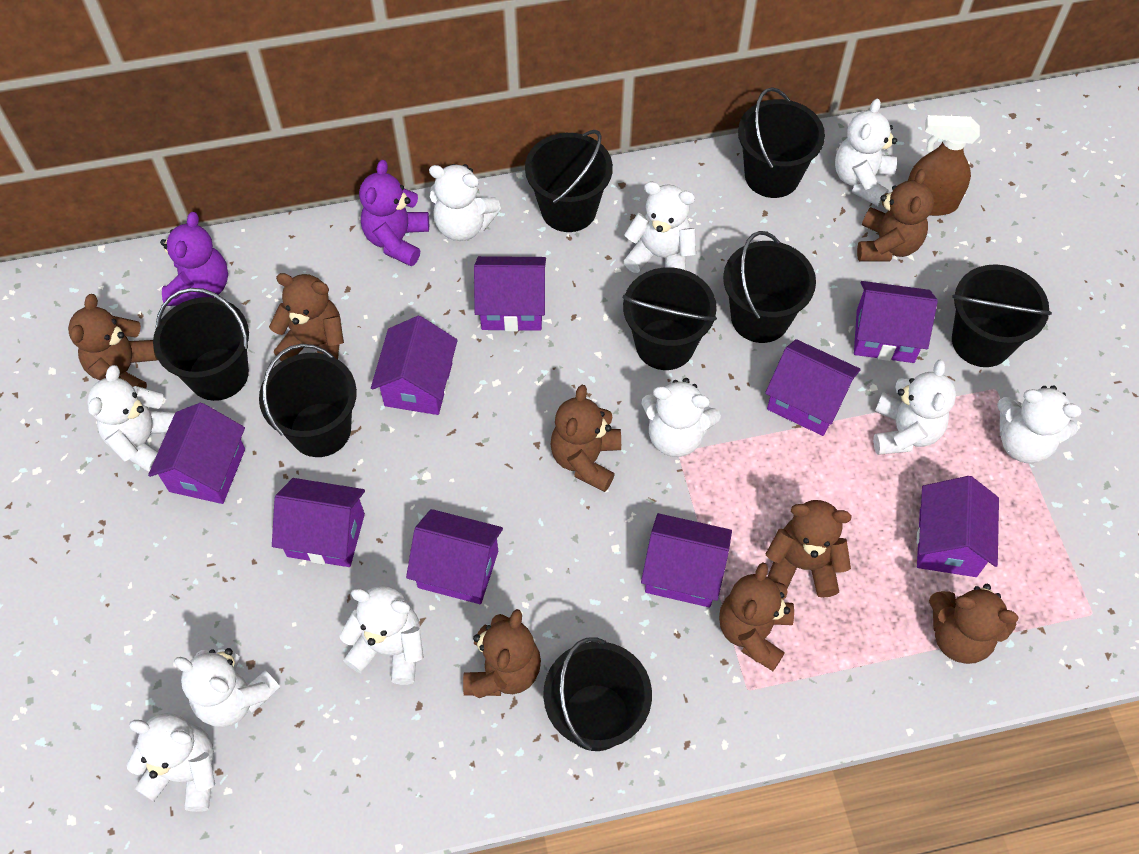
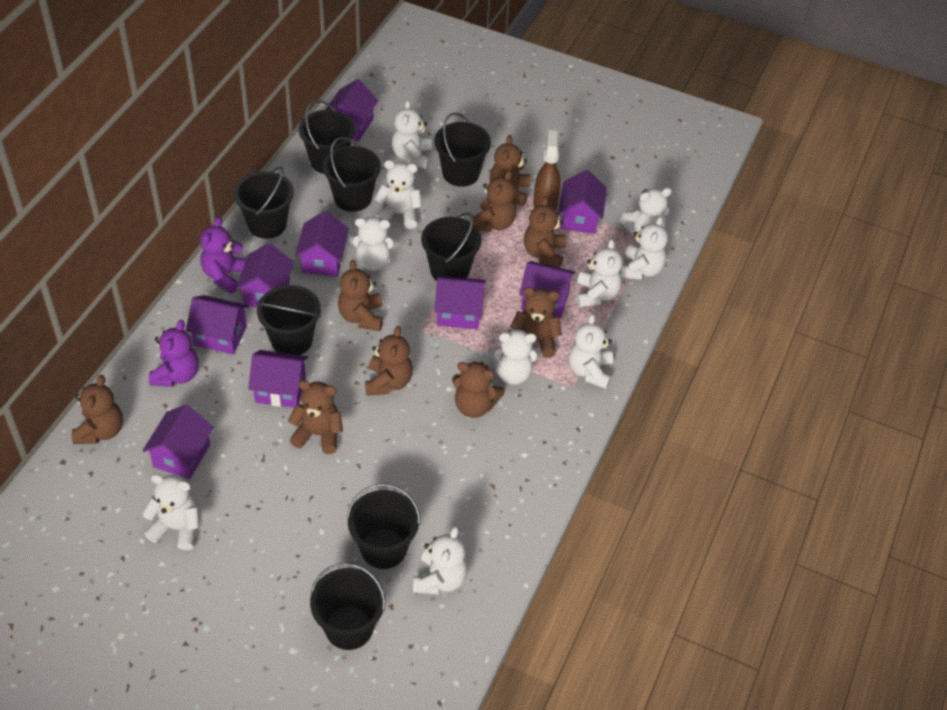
brown teddy bear: 8 -> 9

